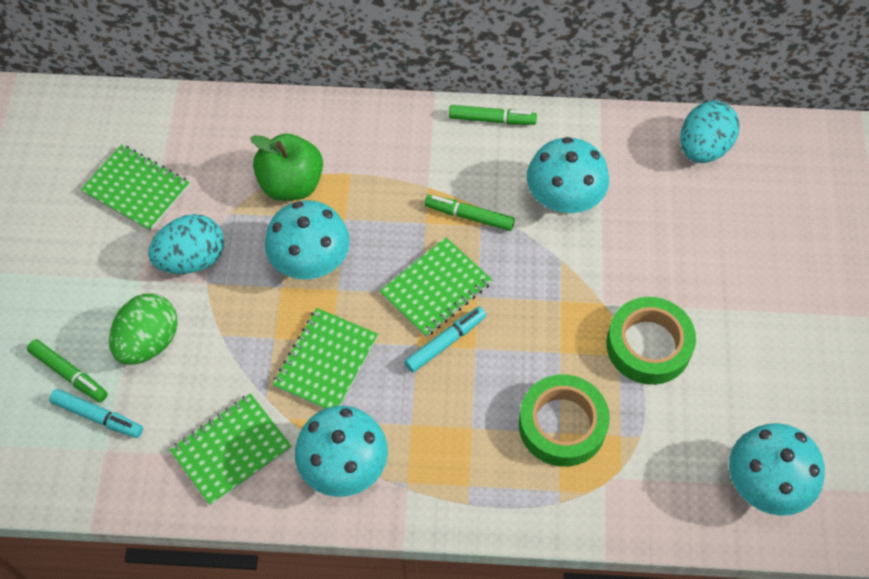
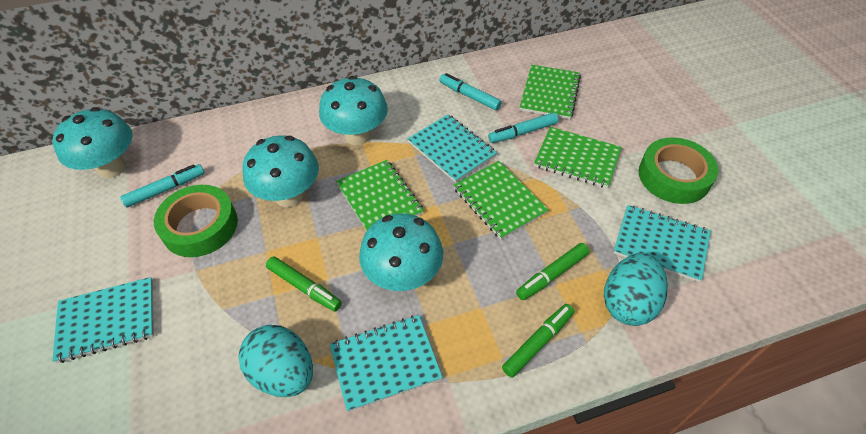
green apple: 1 -> 0
green egg: 1 -> 0
turquoise marker: 2 -> 3
turquoise notebook: 0 -> 4

